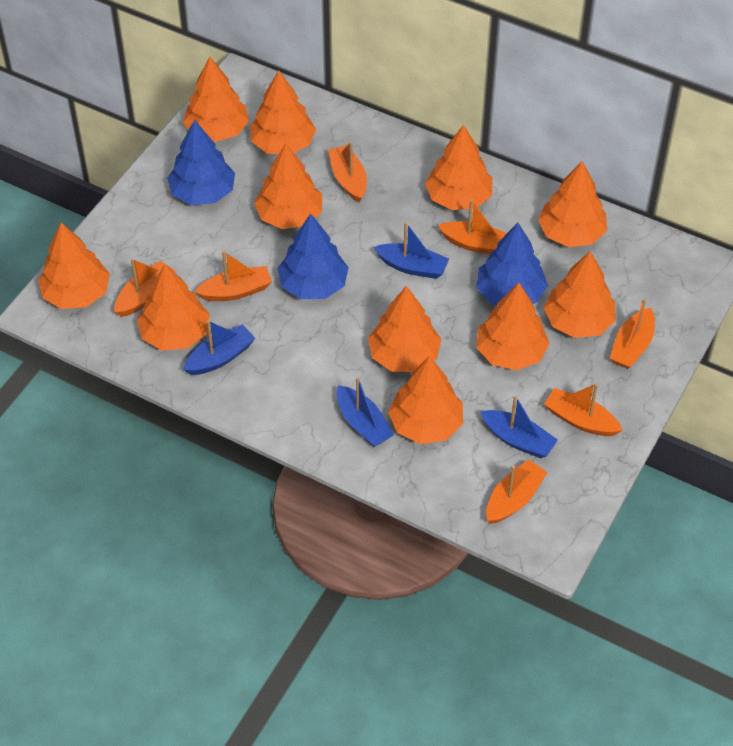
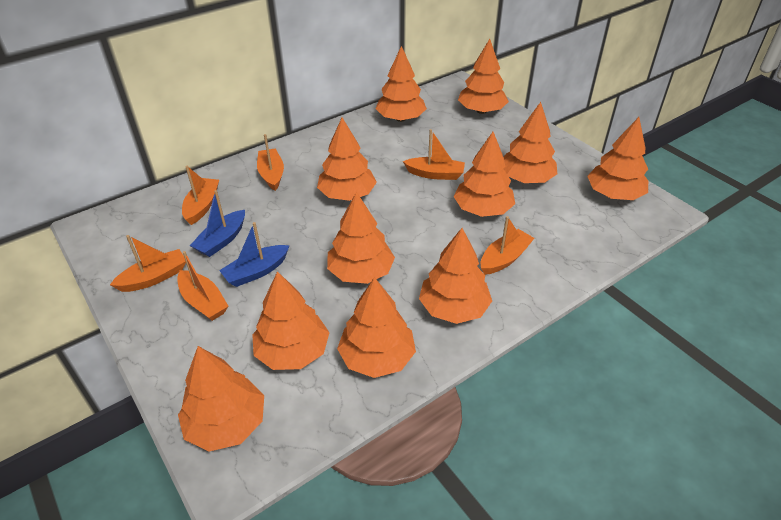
blue boat: 4 -> 2
blue tree: 3 -> 0
orange boat: 7 -> 6

